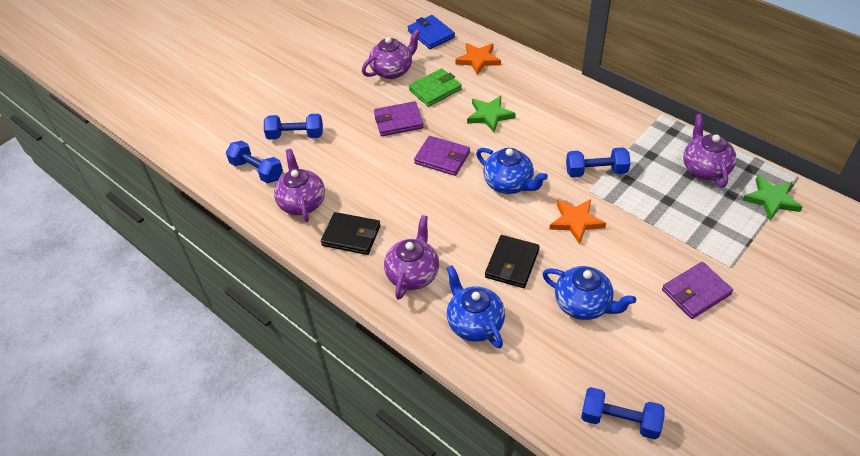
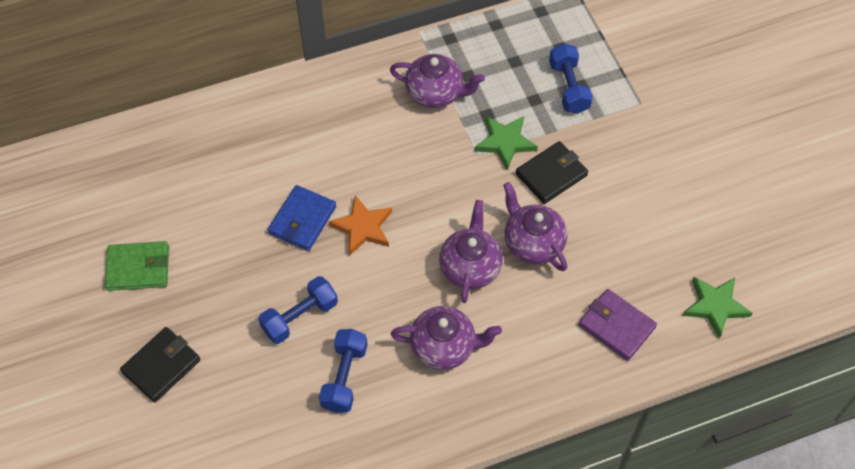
blue dumbbell: 4 -> 3
blue teapot: 3 -> 0
orange star: 2 -> 1
purple wallet: 3 -> 1

